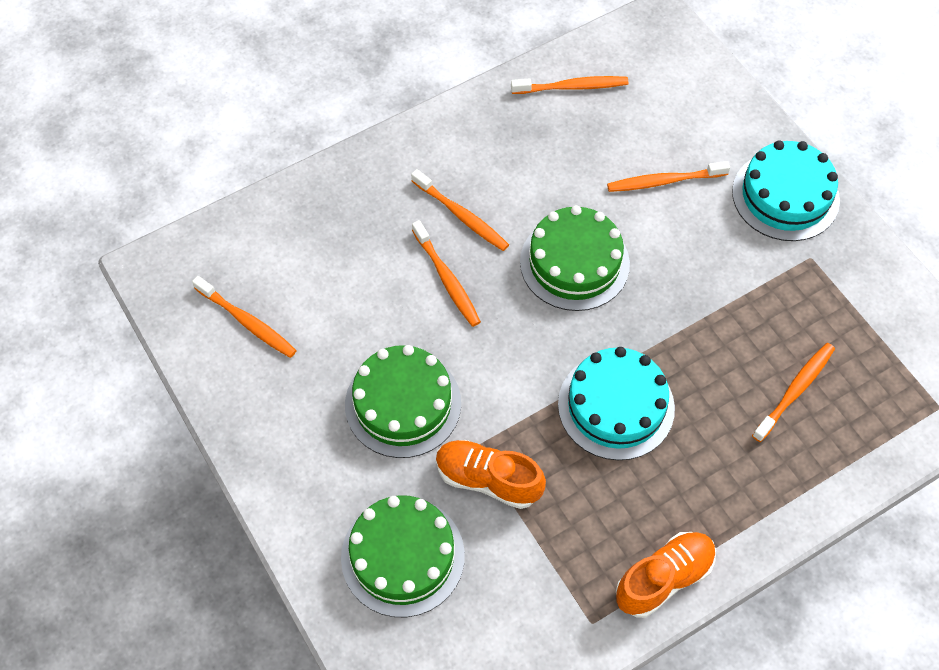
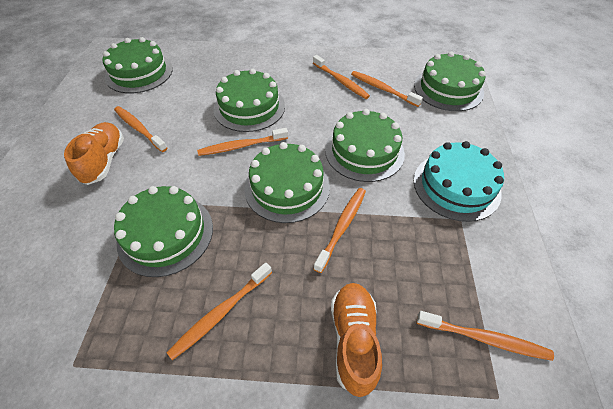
green cake: 3 -> 6
orange toothbrush: 6 -> 7
turquoise cake: 2 -> 1

